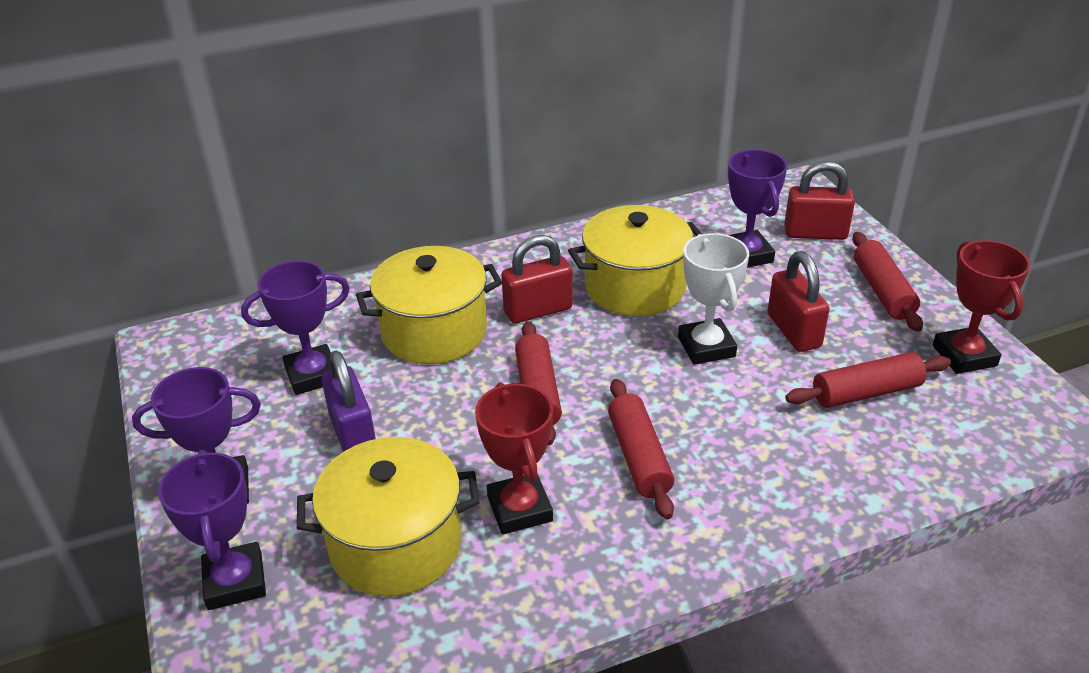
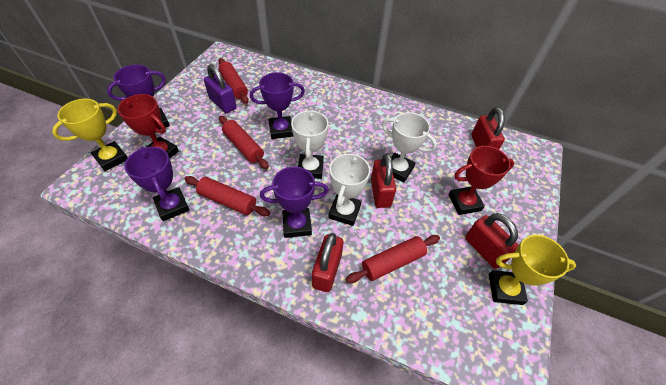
red padlock: 3 -> 4
white trophy: 1 -> 3
yellow pot: 3 -> 0
yellow trophy: 0 -> 2

